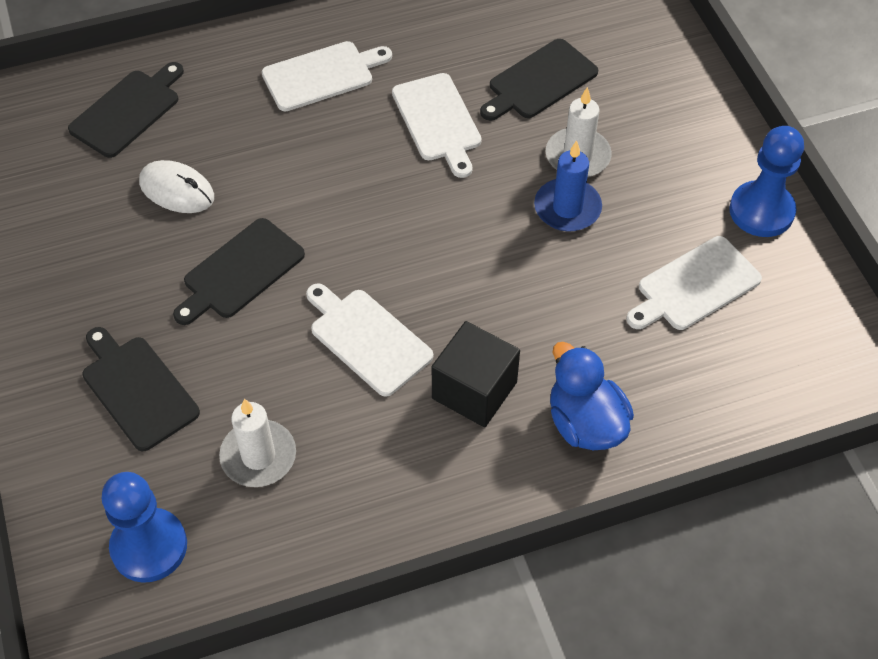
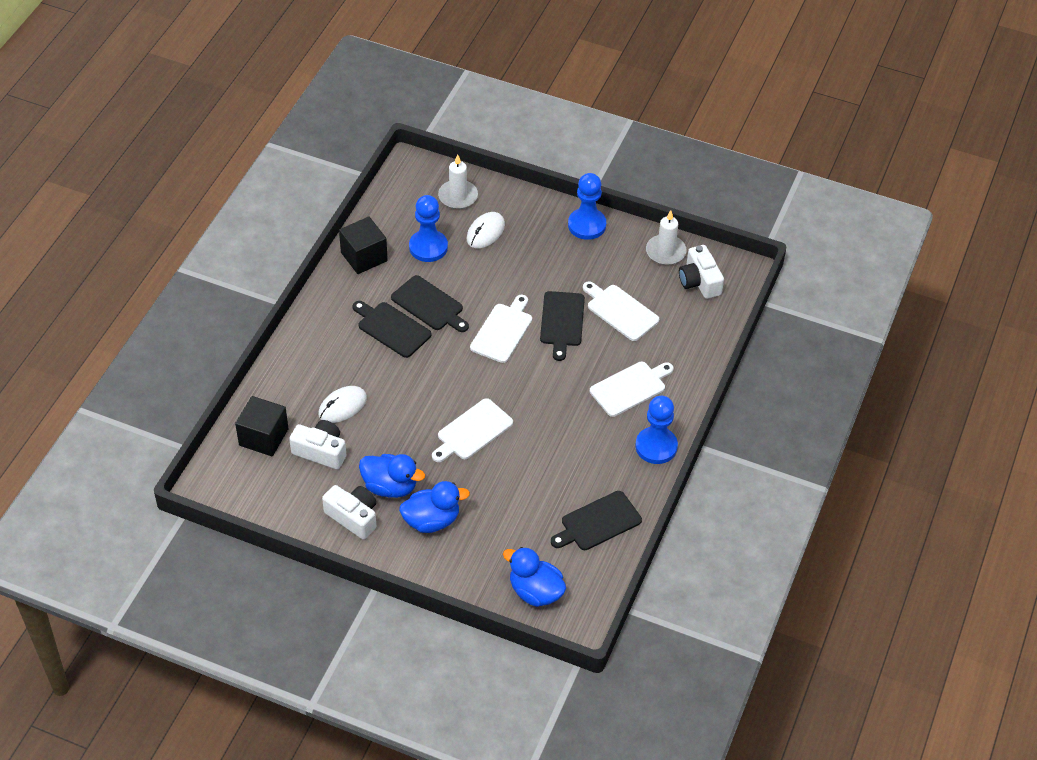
black cube: 1 -> 2
blue candle: 1 -> 0
blue duck: 1 -> 3
blue pawn: 2 -> 3
white camera: 0 -> 3
white mouse: 1 -> 2

